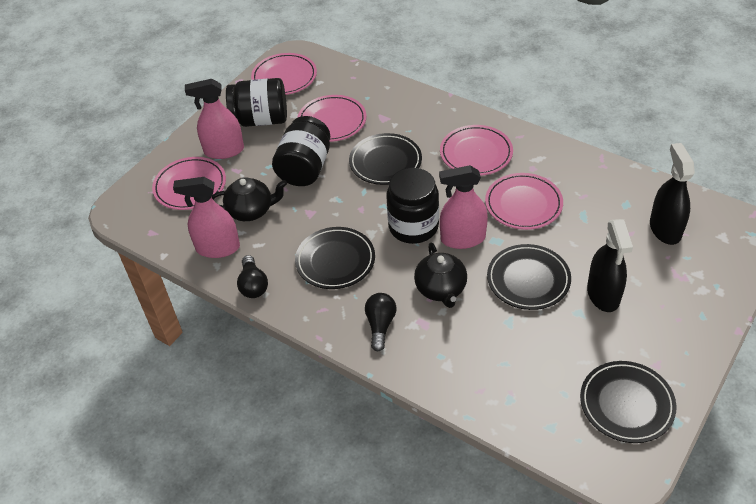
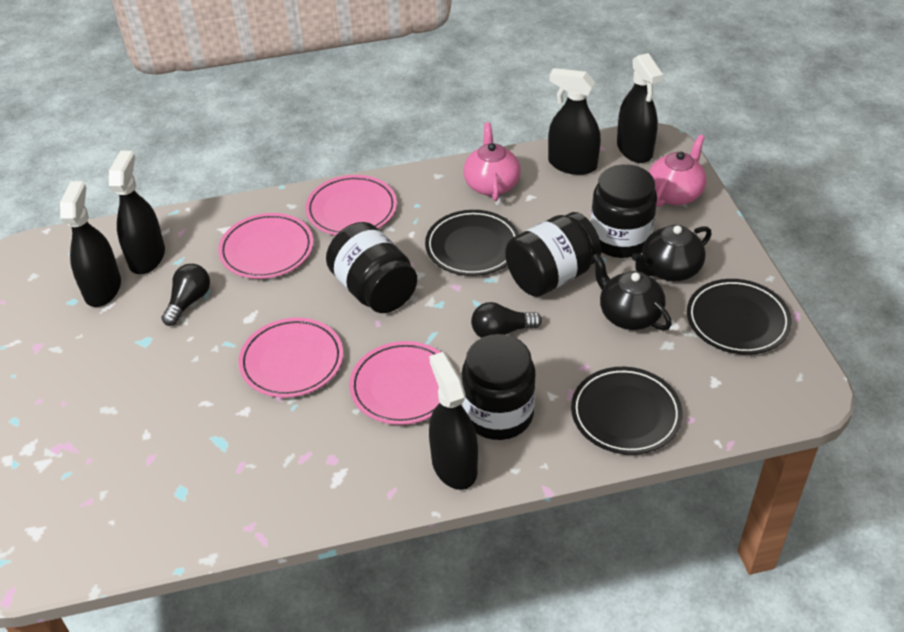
black jar: 3 -> 4
black plate: 4 -> 3
black spray bottle: 2 -> 5
pink plate: 5 -> 4
pink spray bottle: 3 -> 0
pink teapot: 0 -> 2

